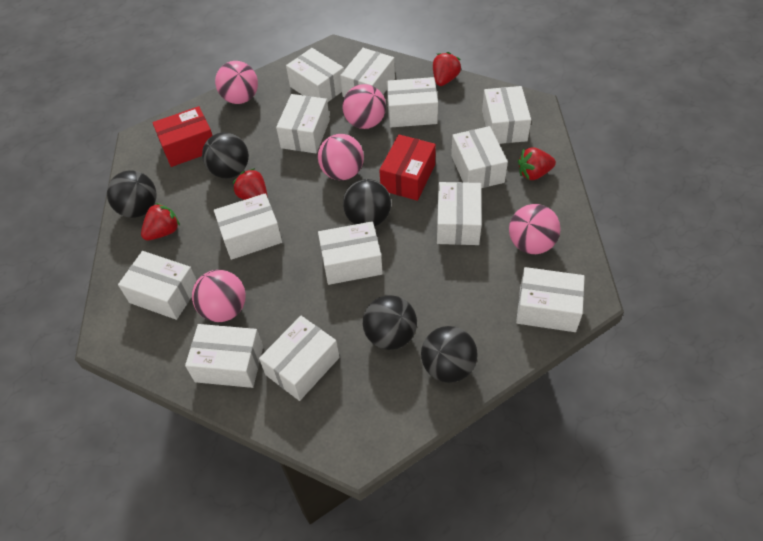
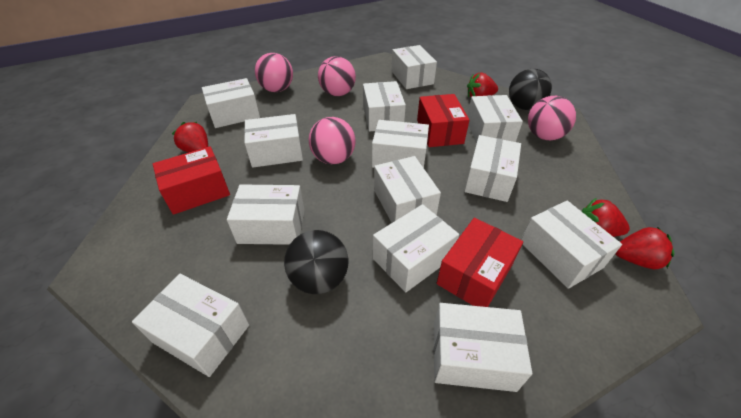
black ball: 5 -> 2
pink ball: 5 -> 4
red box: 2 -> 3

